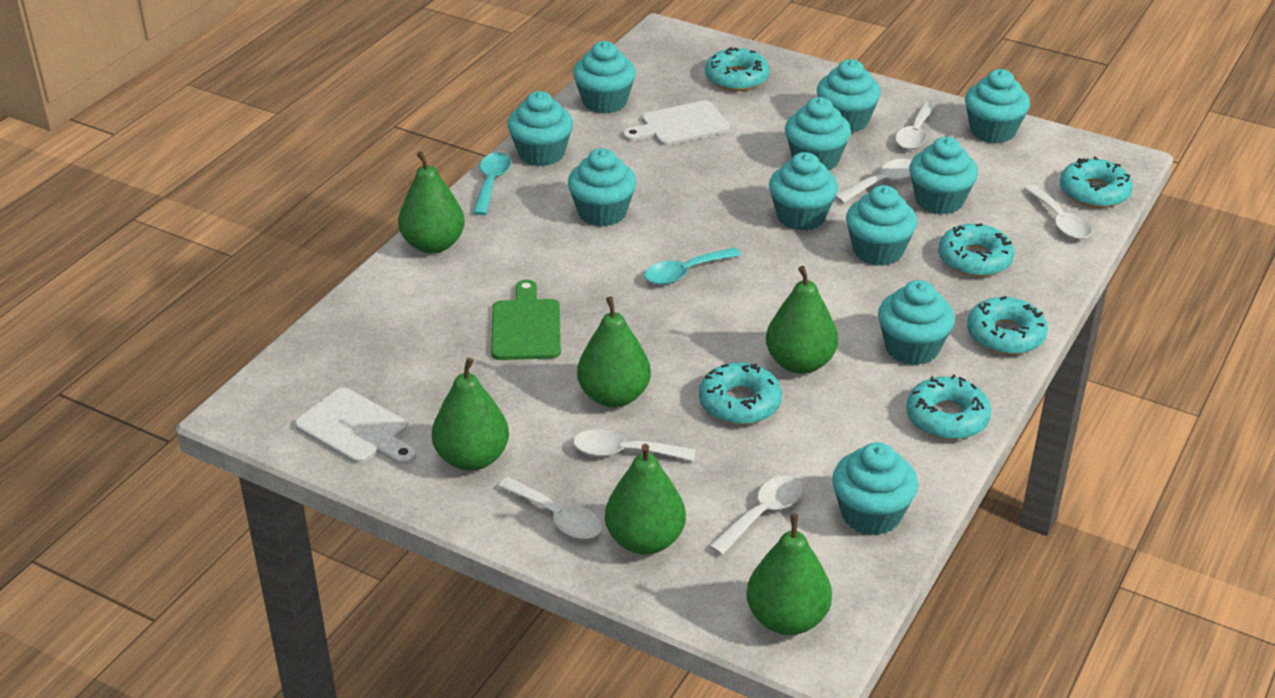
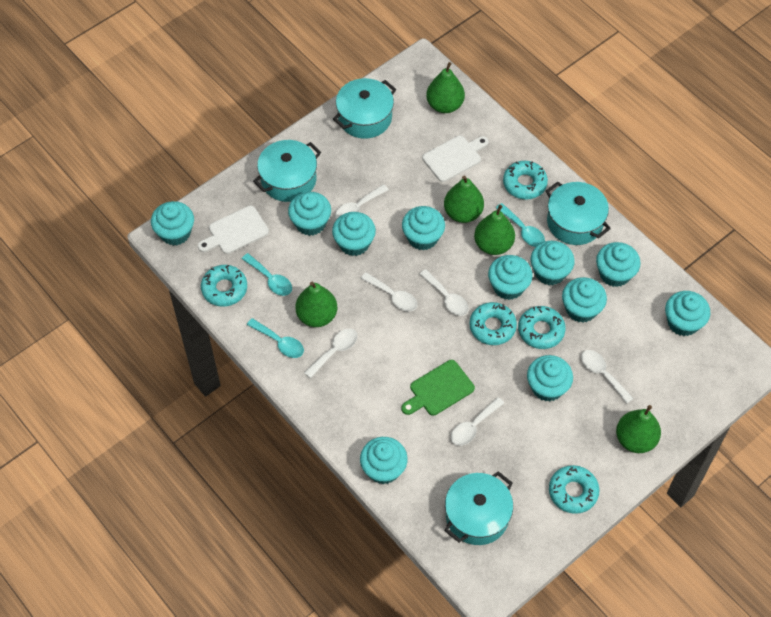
green pear: 6 -> 5
turquoise donut: 6 -> 5
turquoise pot: 0 -> 4
turquoise spoon: 2 -> 3

